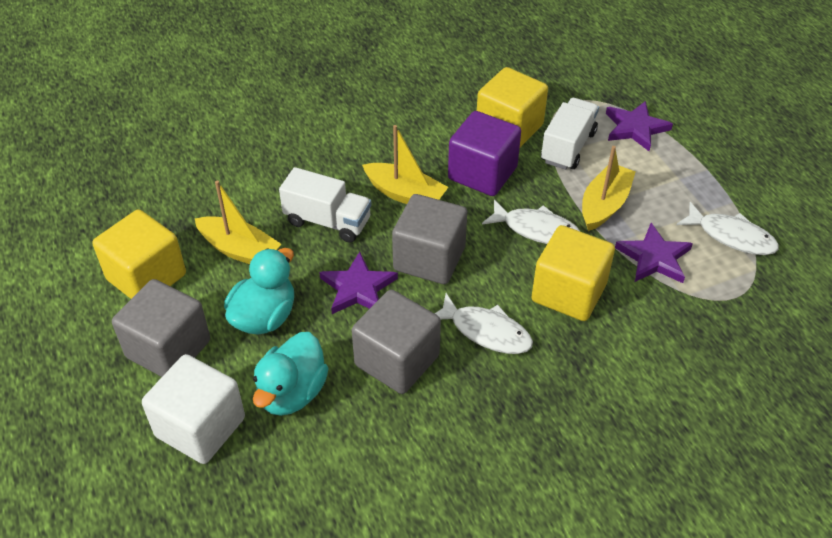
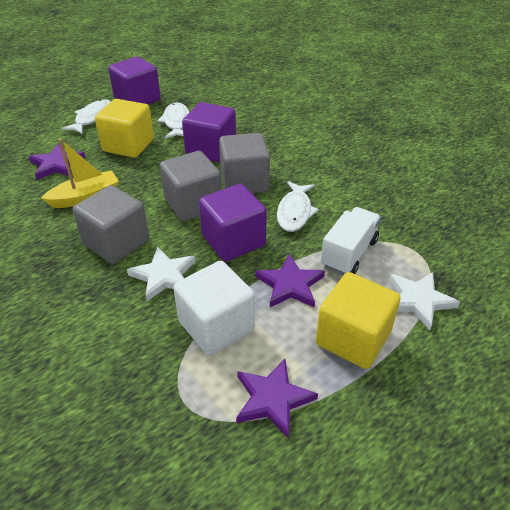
purple cube: 1 -> 3
turquoise duck: 2 -> 0
white star: 0 -> 2
white truck: 2 -> 1
yellow boat: 3 -> 1
yellow cube: 3 -> 2

